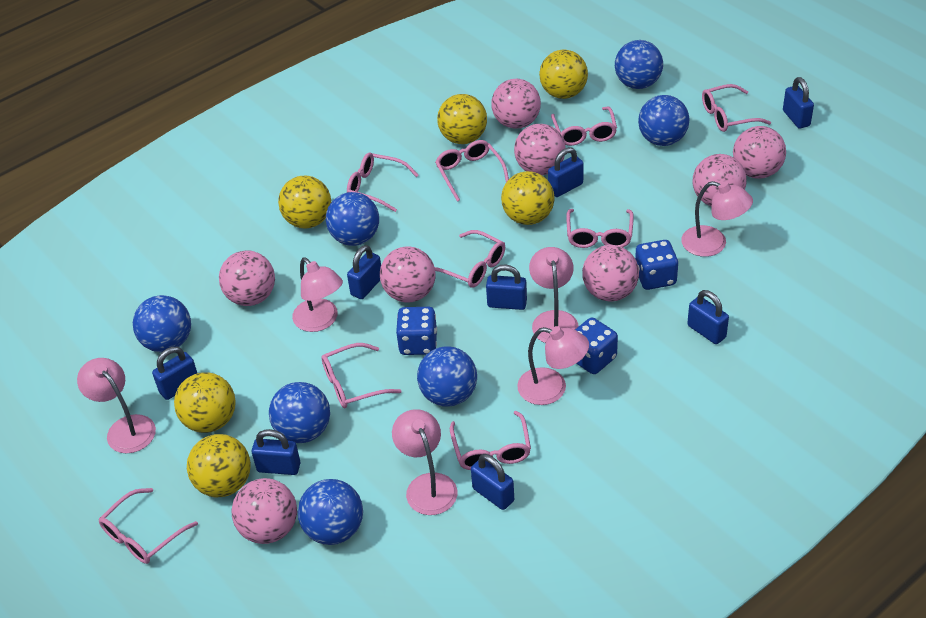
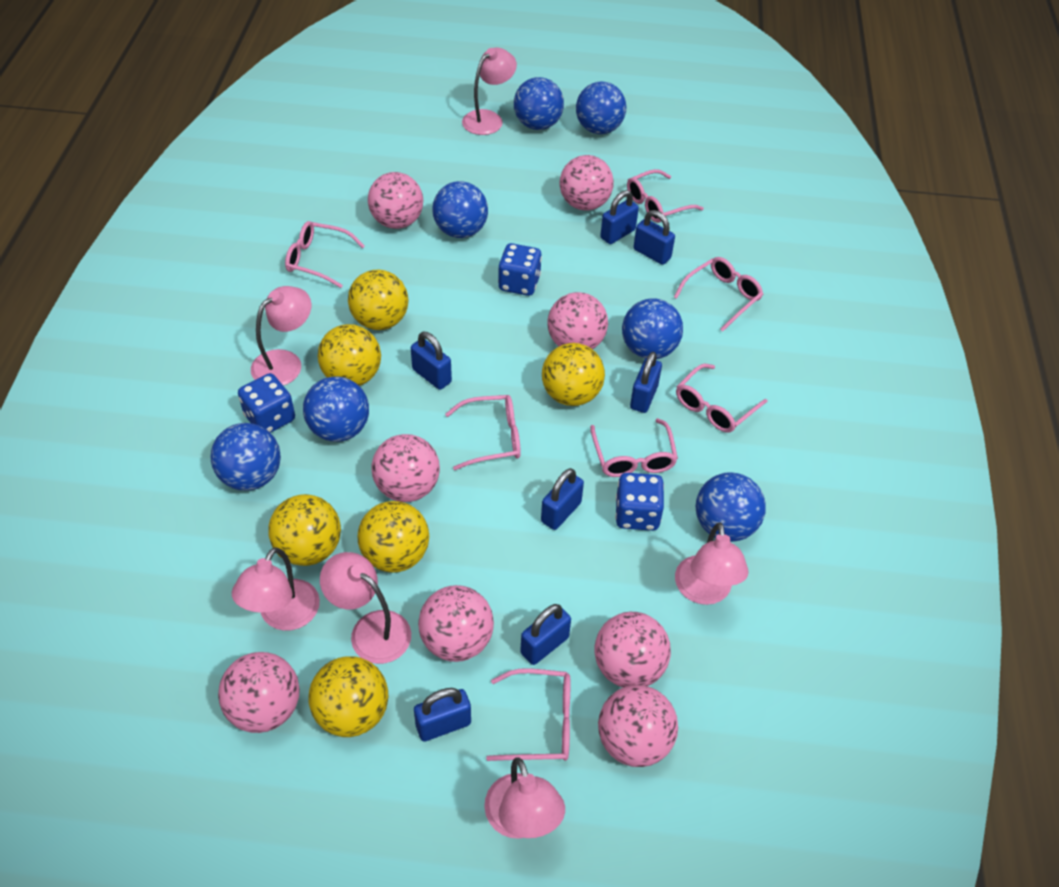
blue padlock: 8 -> 7
pink glasses: 9 -> 7

